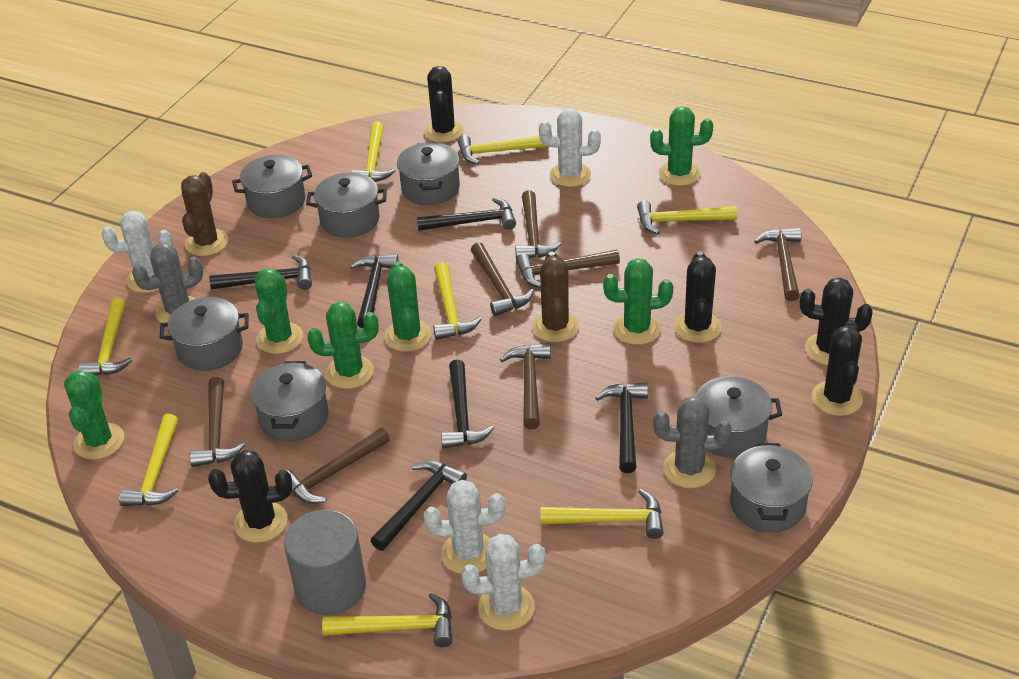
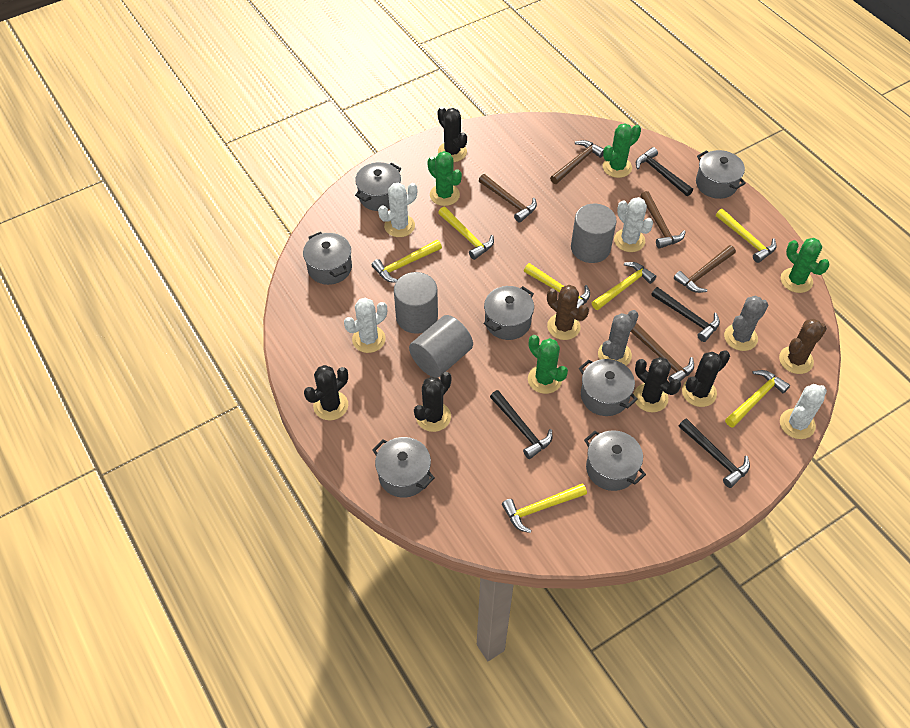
black hammer: 6 -> 4
brown hammer: 7 -> 5
green cactus: 6 -> 4
grey cylinder: 1 -> 3
yellow hammer: 8 -> 7

